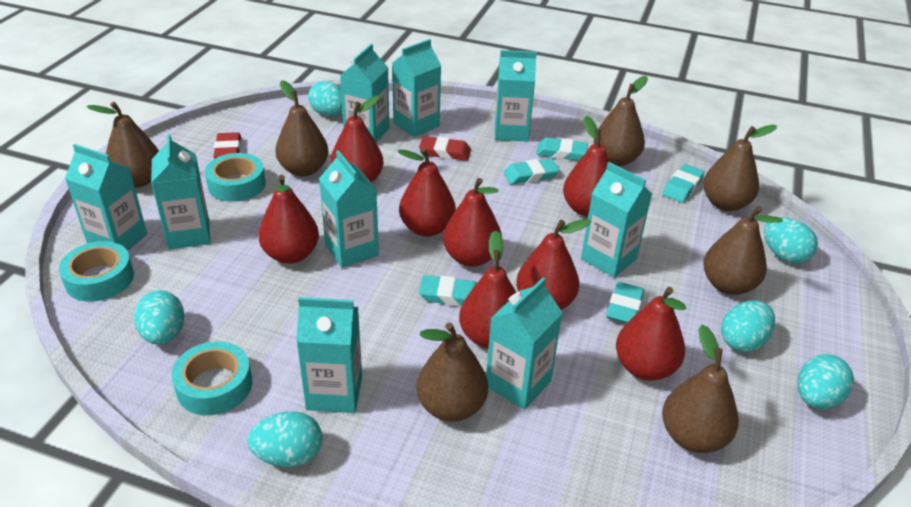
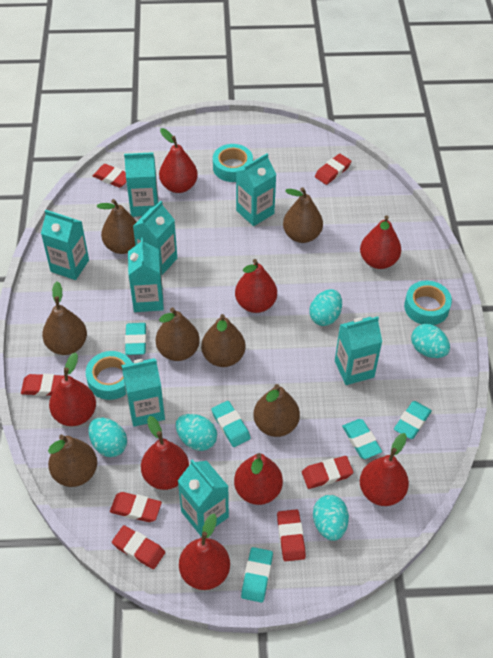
red eraser: 2 -> 7
turquoise carton: 9 -> 8
turquoise egg: 6 -> 5

